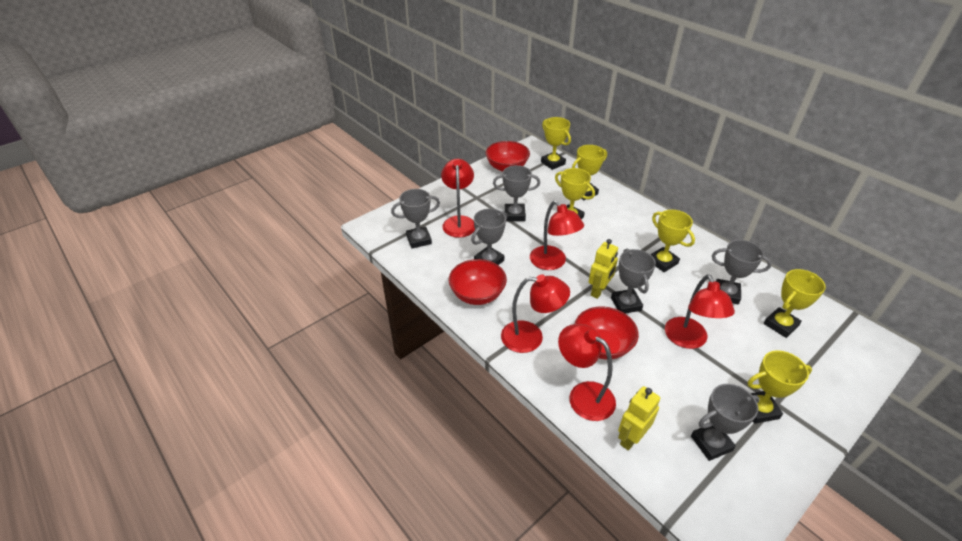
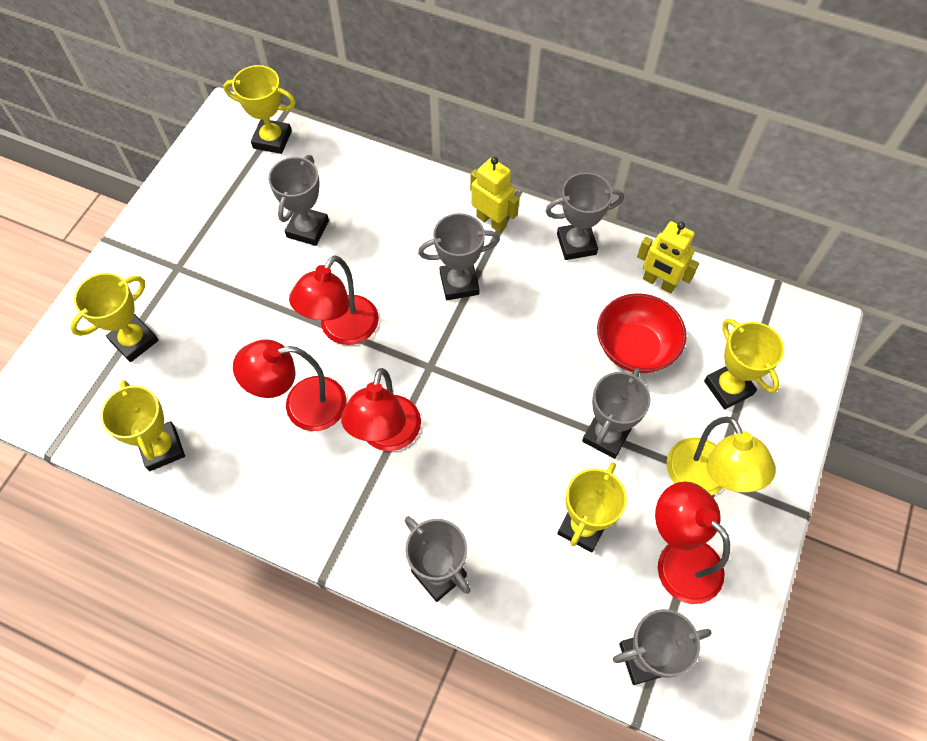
red bowl: 3 -> 1
red lamp: 5 -> 4
yellow lamp: 0 -> 1
yellow trophy: 6 -> 5

